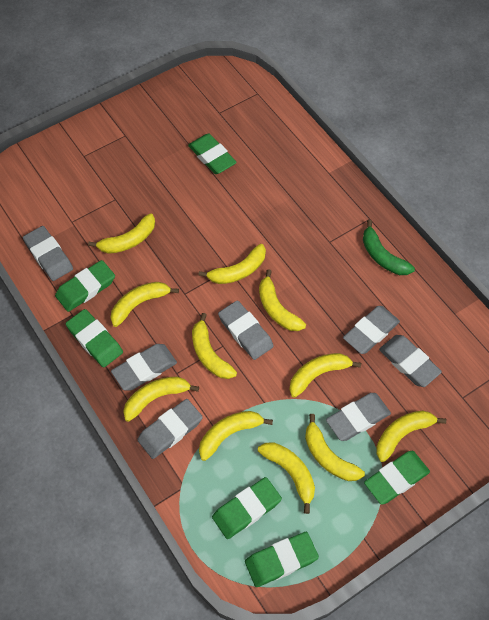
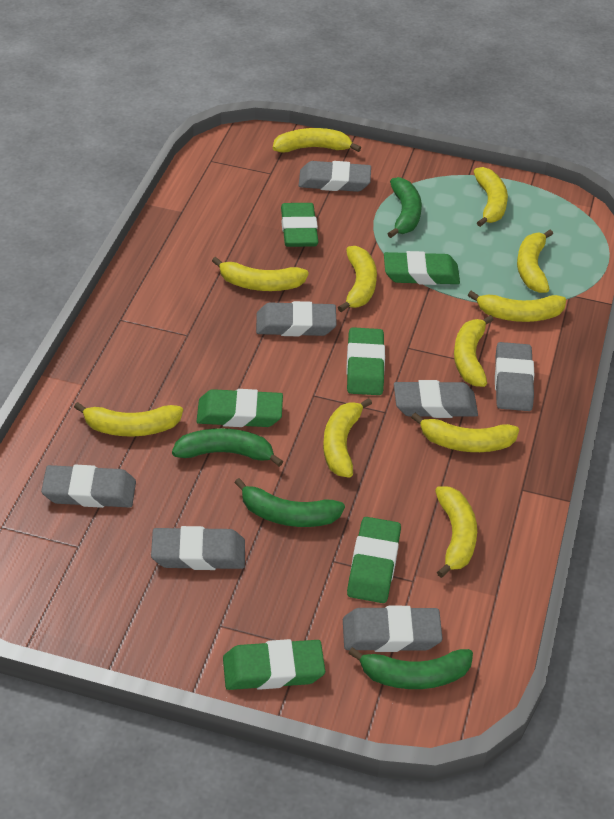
green banana: 1 -> 4

